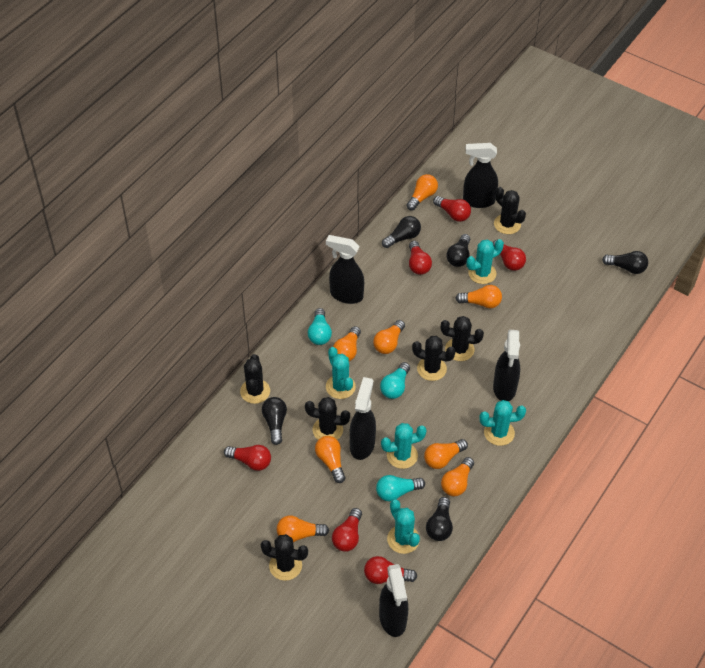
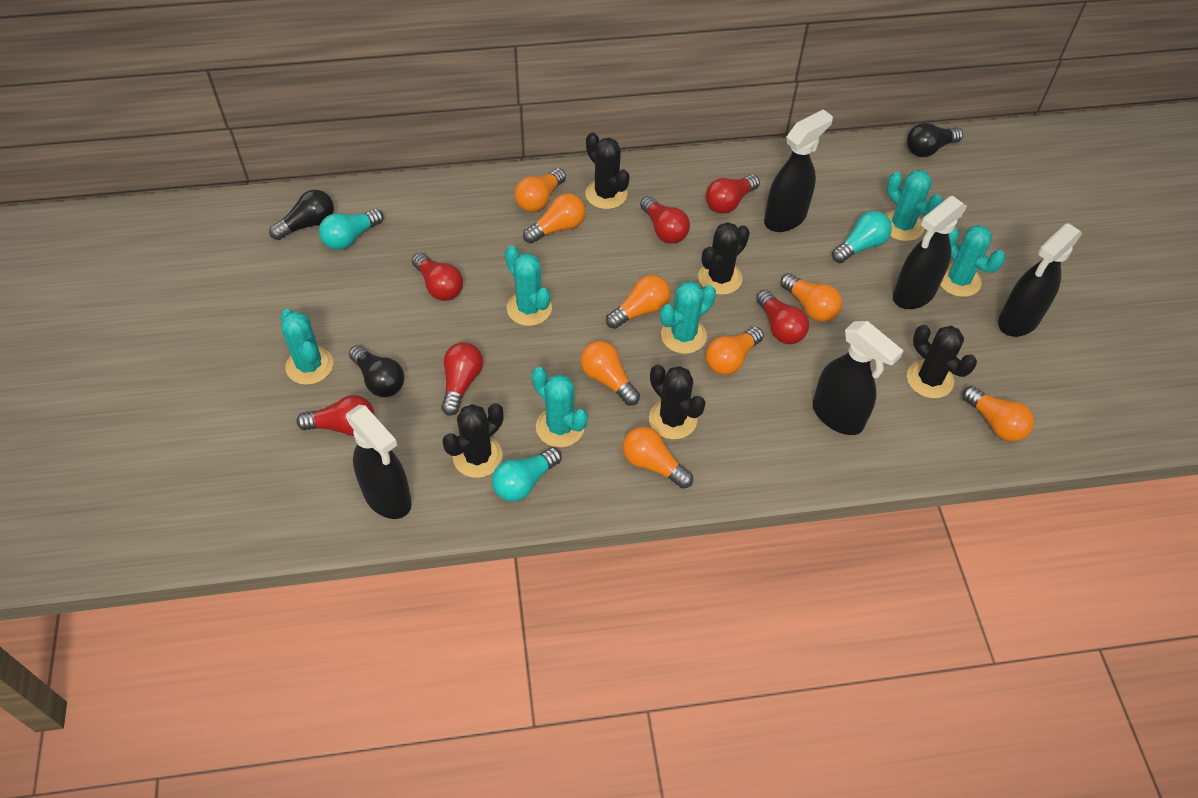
black cactus: 6 -> 5
black light bulb: 5 -> 3
turquoise cactus: 5 -> 6

